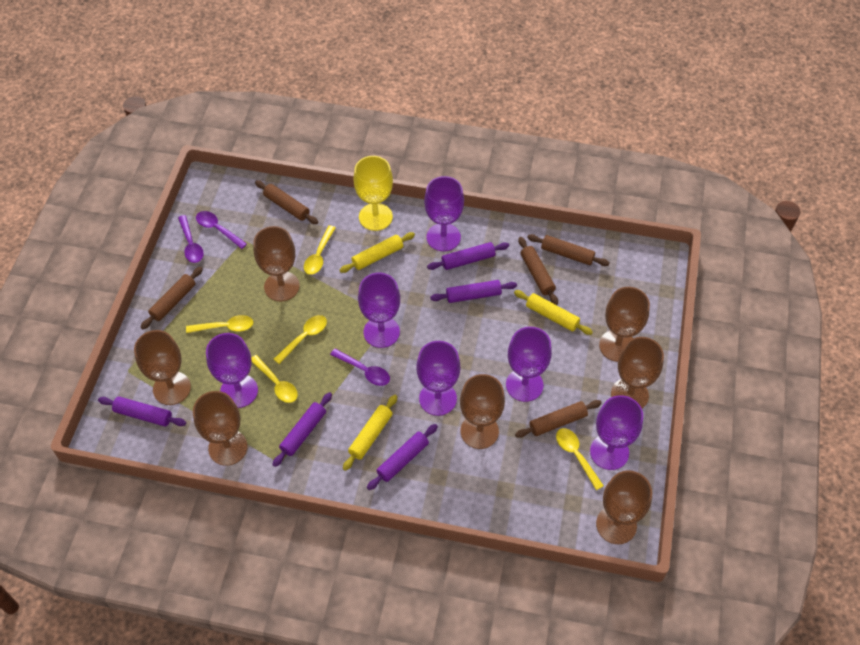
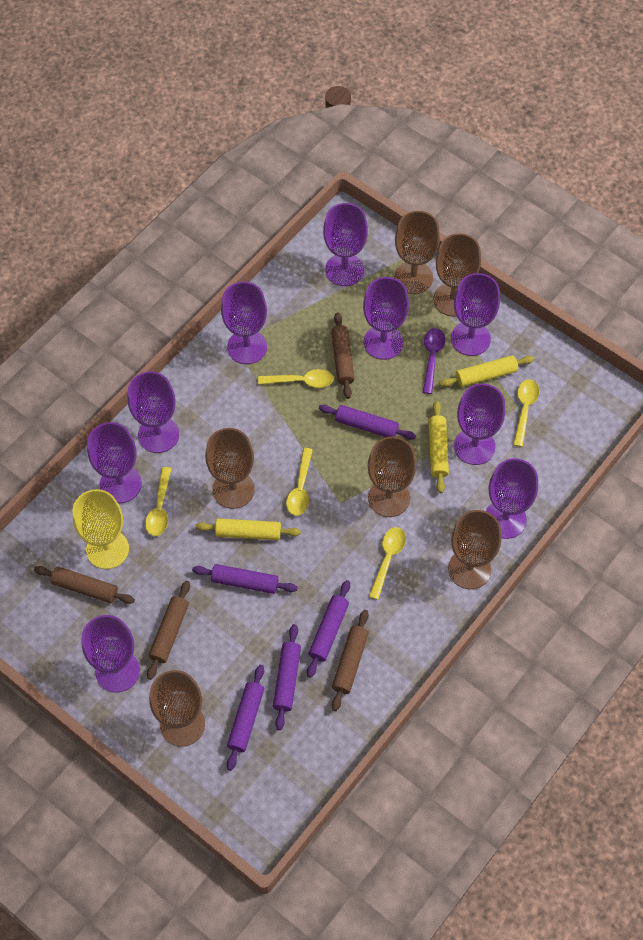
brown goblet: 7 -> 6
brown rolling pin: 5 -> 4
purple goblet: 6 -> 9
purple spoon: 3 -> 1

